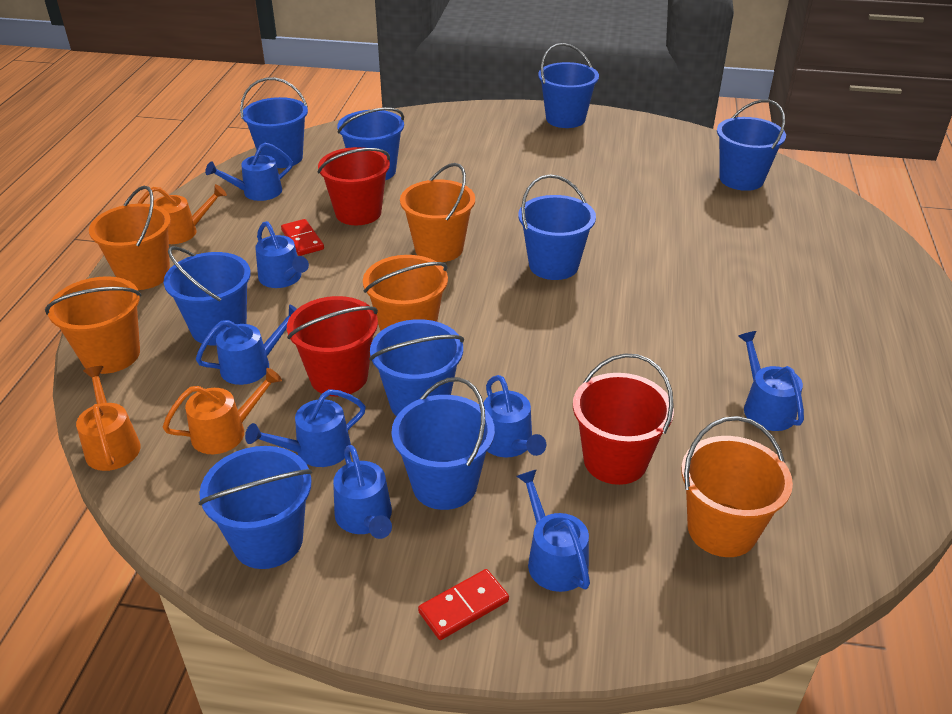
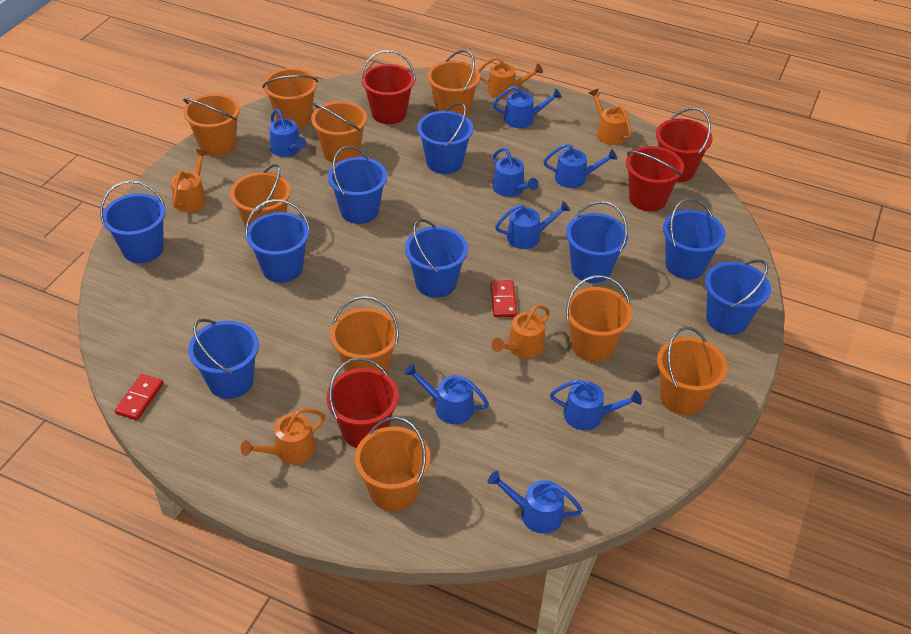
orange bucket: 5 -> 9
orange watering can: 3 -> 5
red bucket: 3 -> 4

